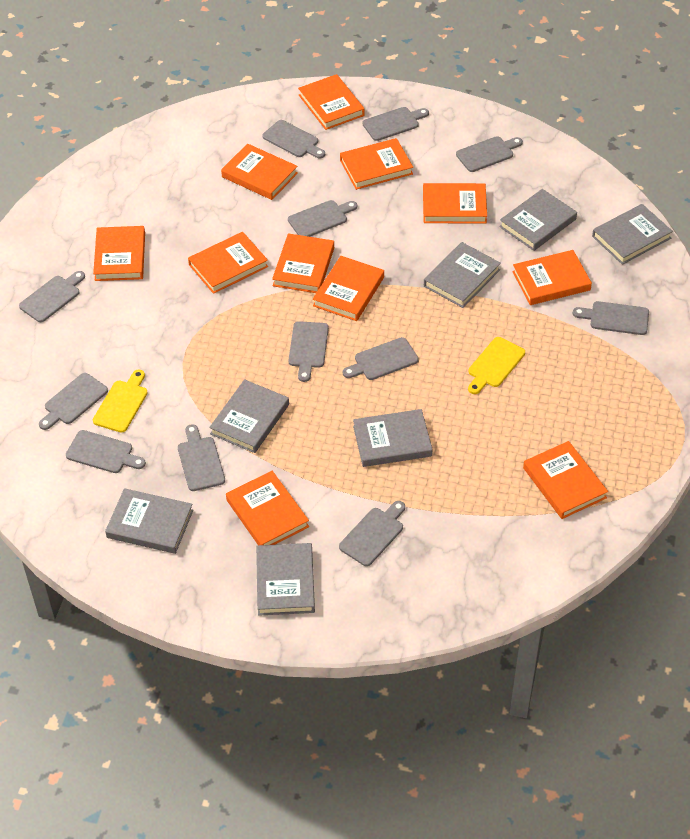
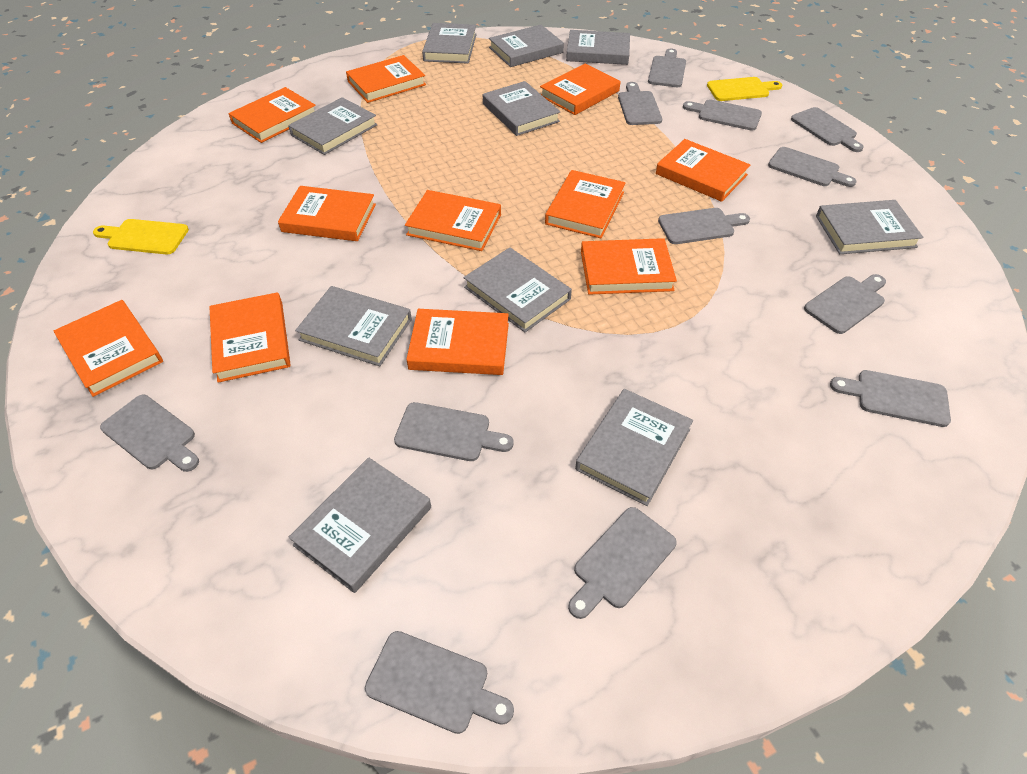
grey book: 7 -> 10

